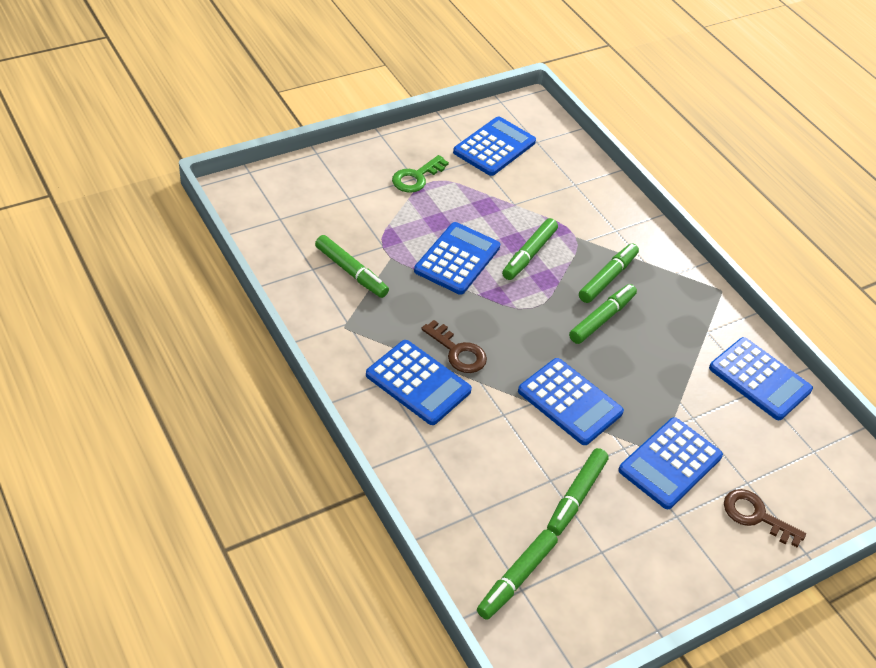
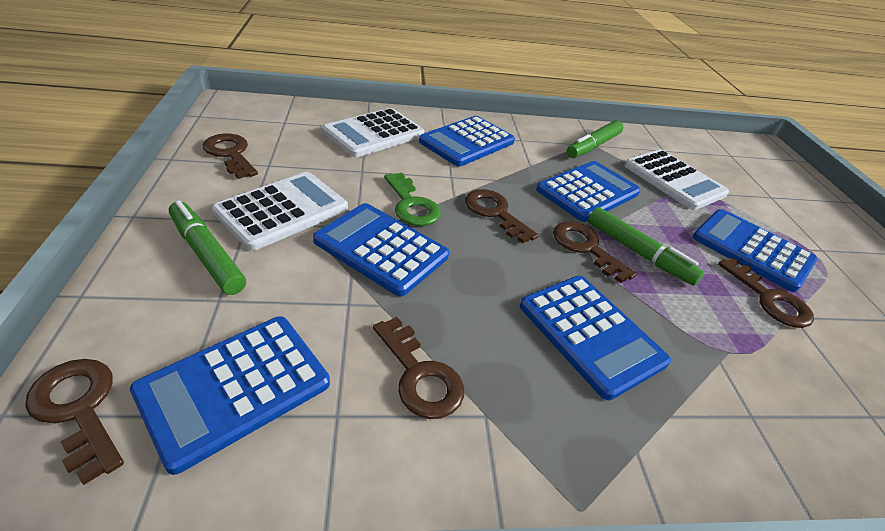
brown key: 2 -> 6
green marker: 6 -> 3
white calculator: 0 -> 3

